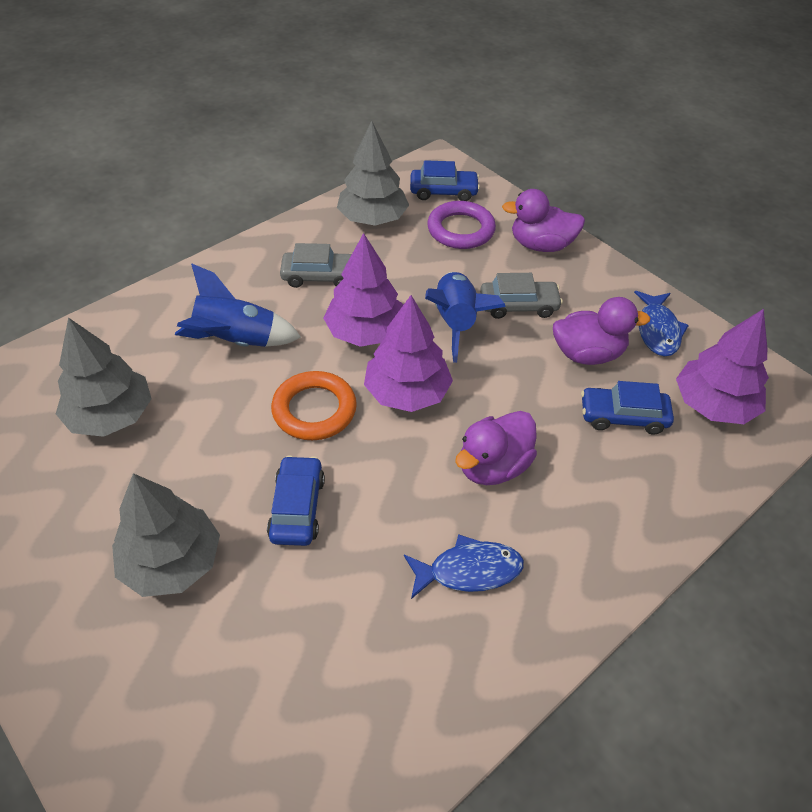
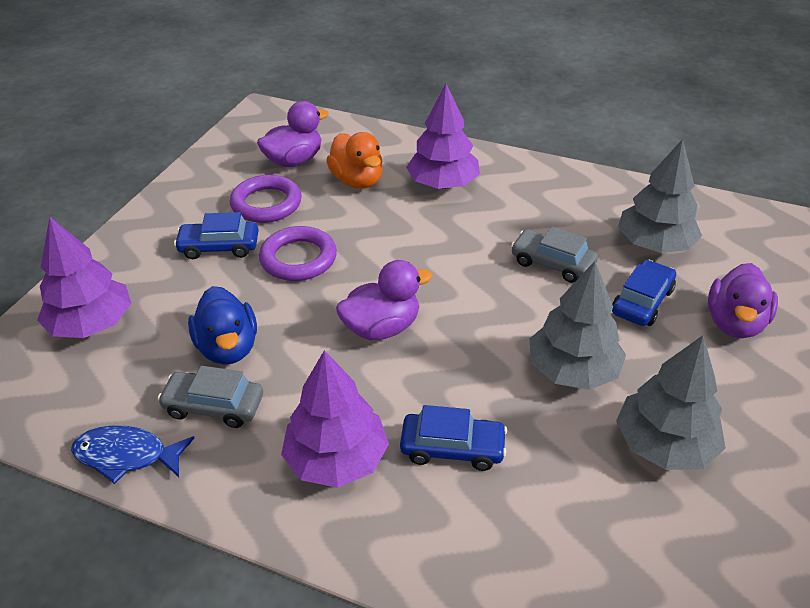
blue duck: 0 -> 1
blue fish: 2 -> 1
blue rocket: 2 -> 0
orange duck: 0 -> 1
orange ring: 1 -> 0
purple ring: 1 -> 2

